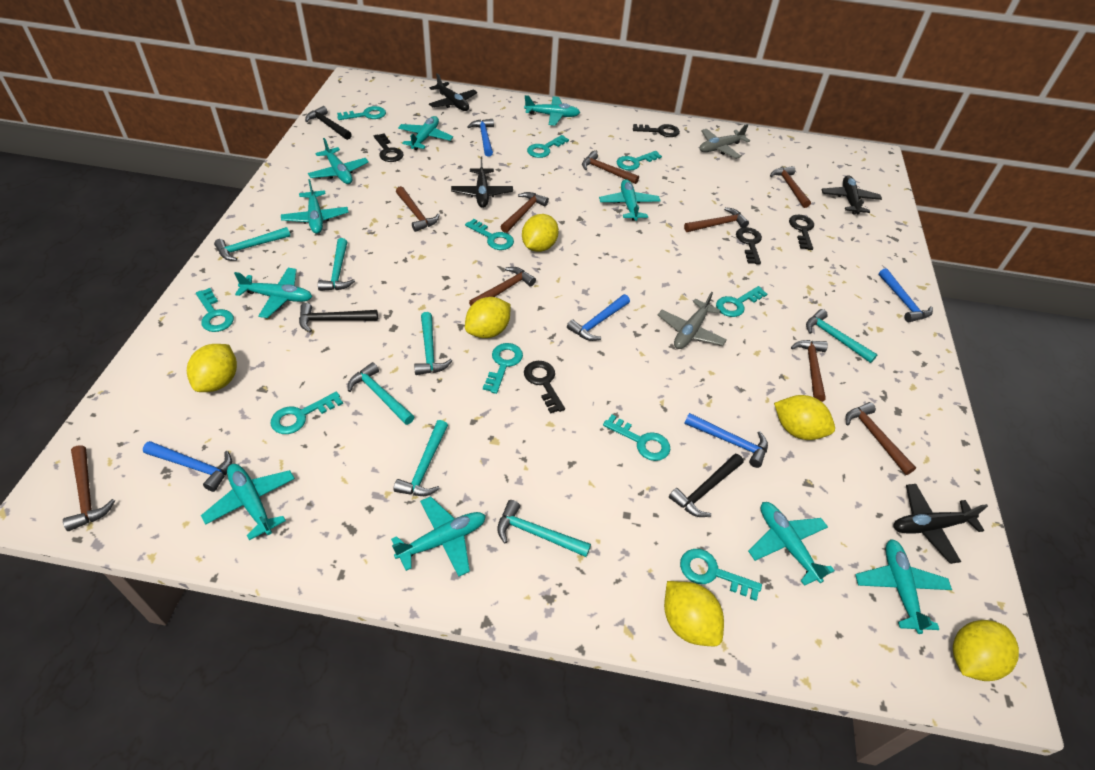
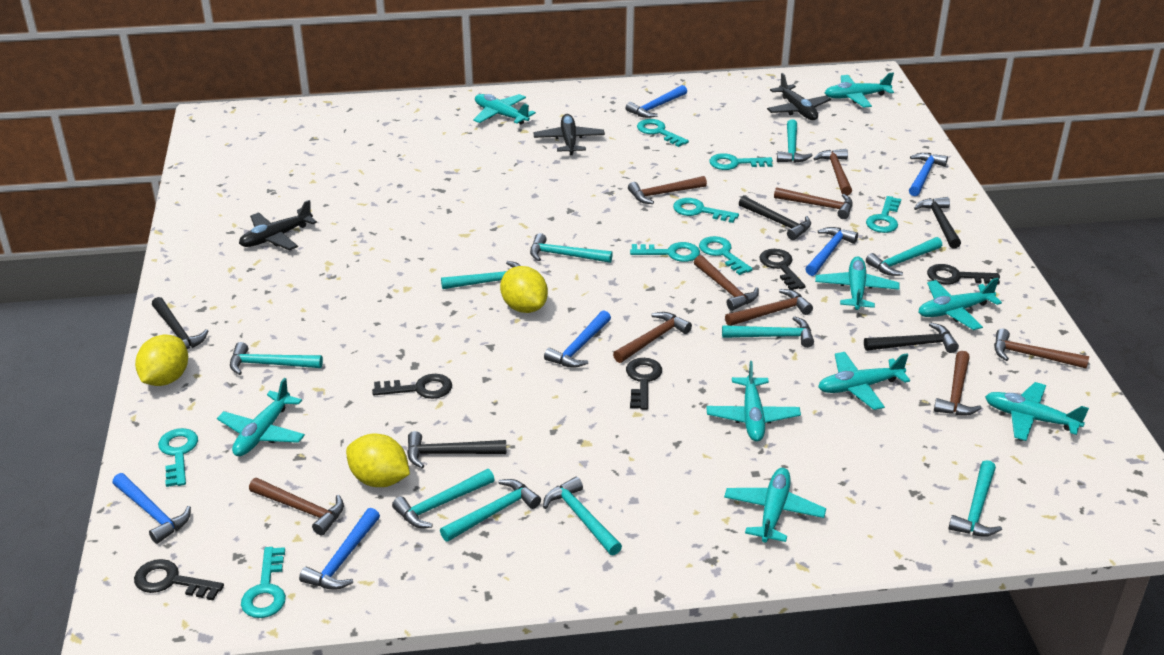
black hammer: 3 -> 5
black plane: 4 -> 3
blue hammer: 5 -> 6
grey plane: 2 -> 0
turquoise hammer: 7 -> 10
turquoise key: 10 -> 8
turquoise plane: 10 -> 9
yellow lemon: 6 -> 3

